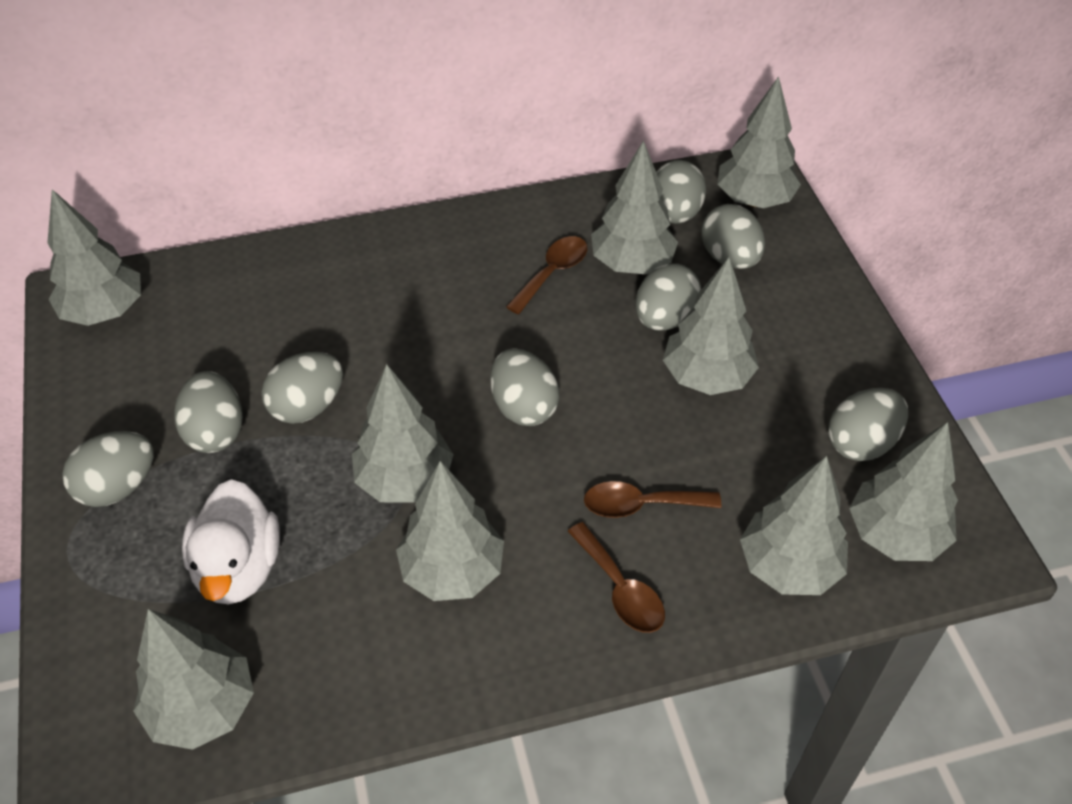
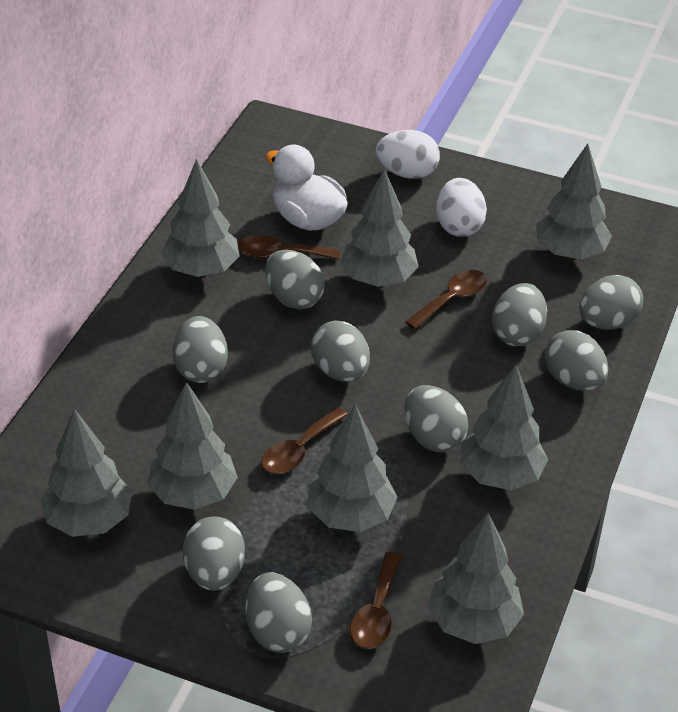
brown spoon: 3 -> 4
grey egg: 8 -> 9
grey tree: 9 -> 8
white egg: 0 -> 2

